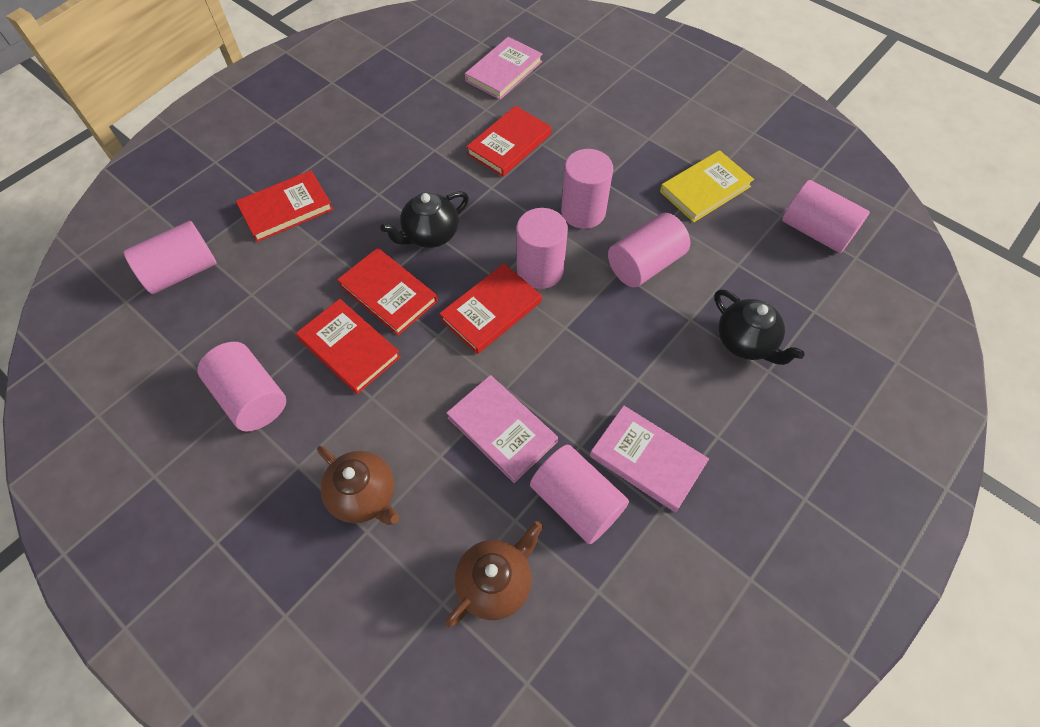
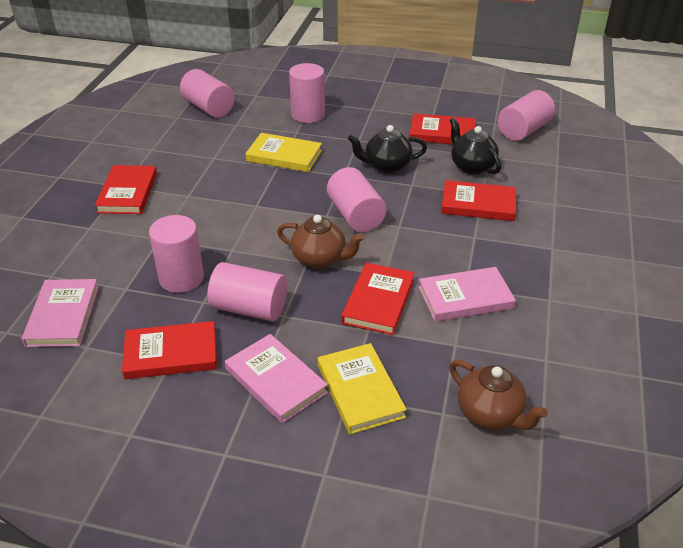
pink cylinder: 7 -> 6
yellow book: 1 -> 2

